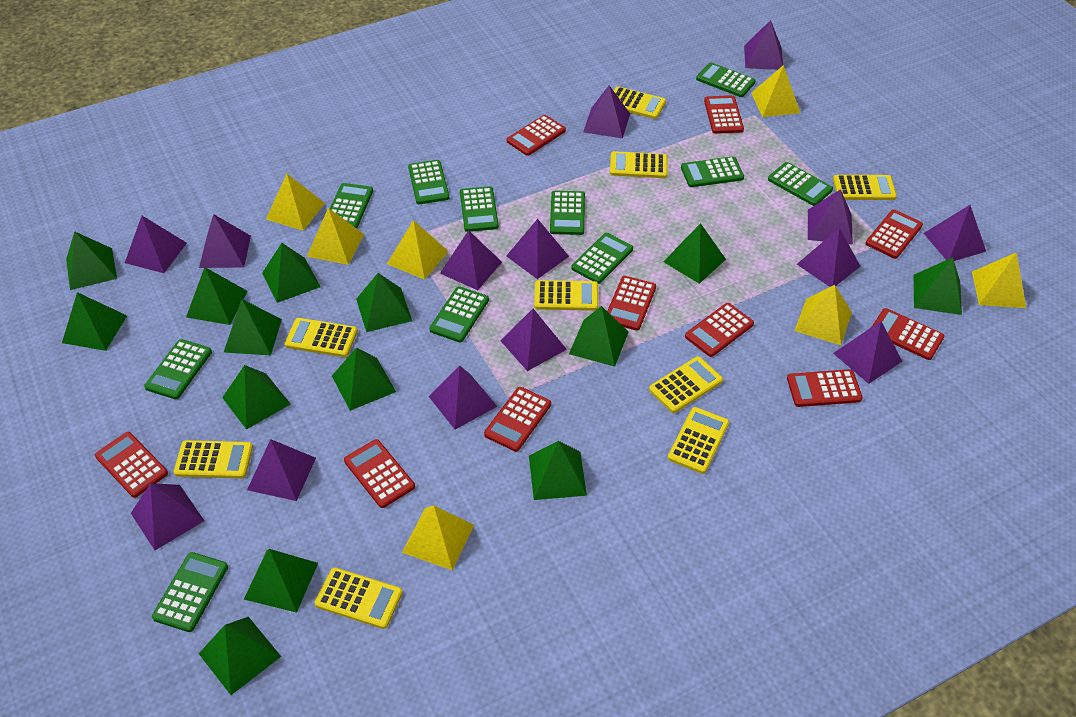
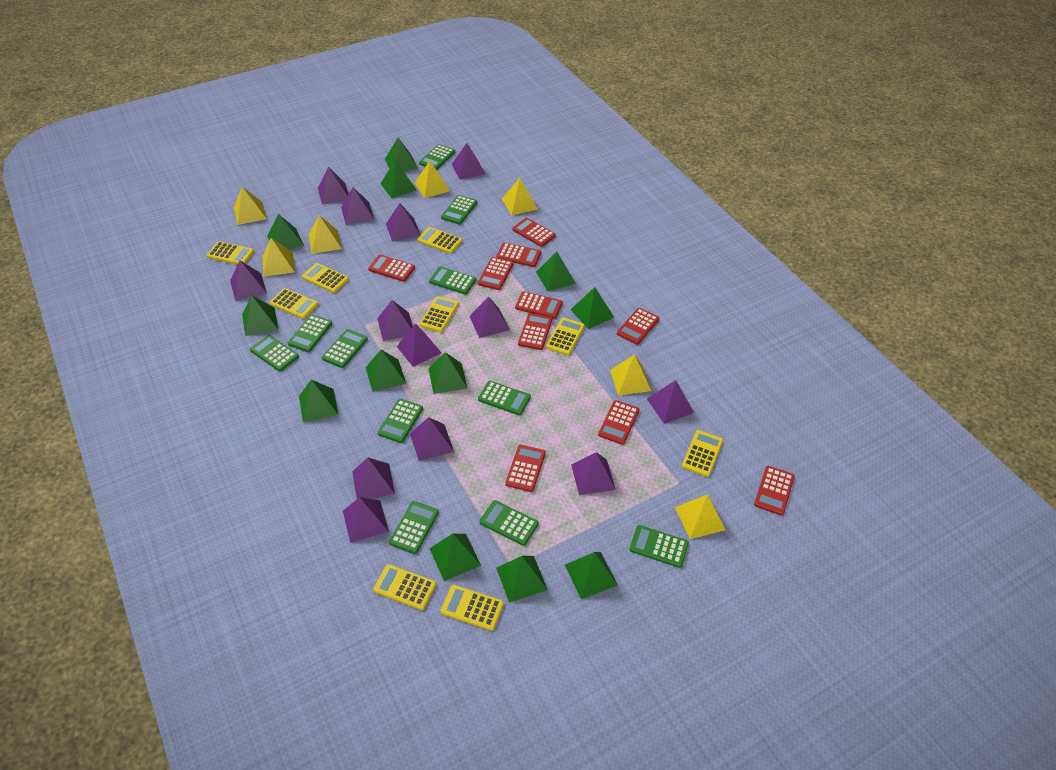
green pyramid: 14 -> 12
purple pyramid: 14 -> 13

